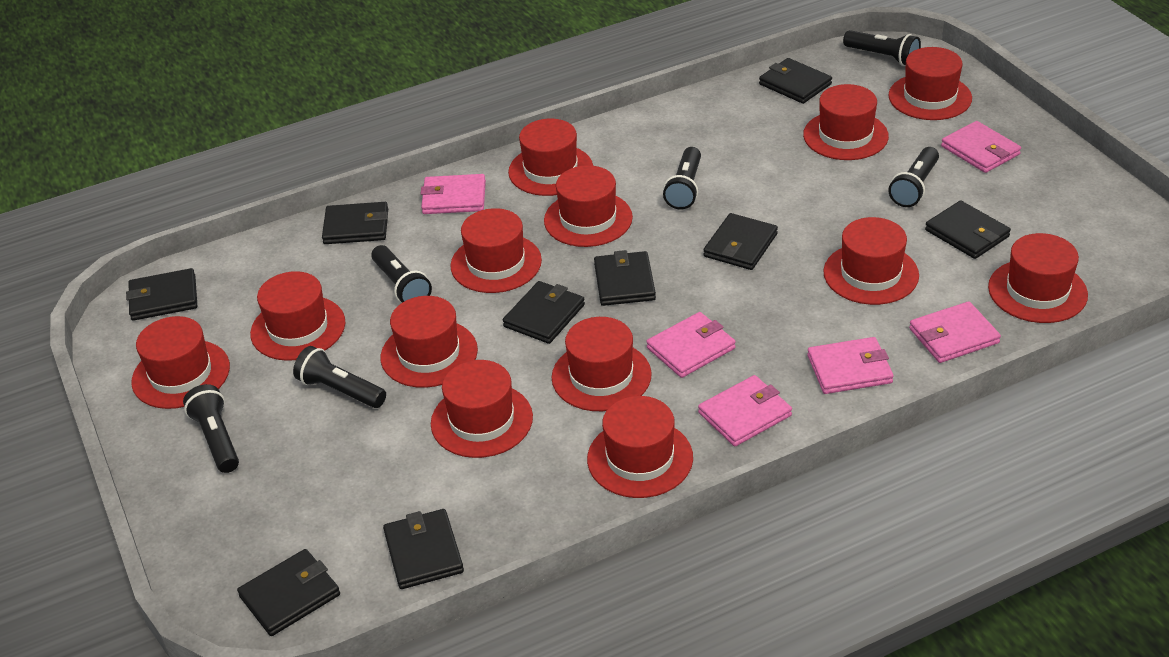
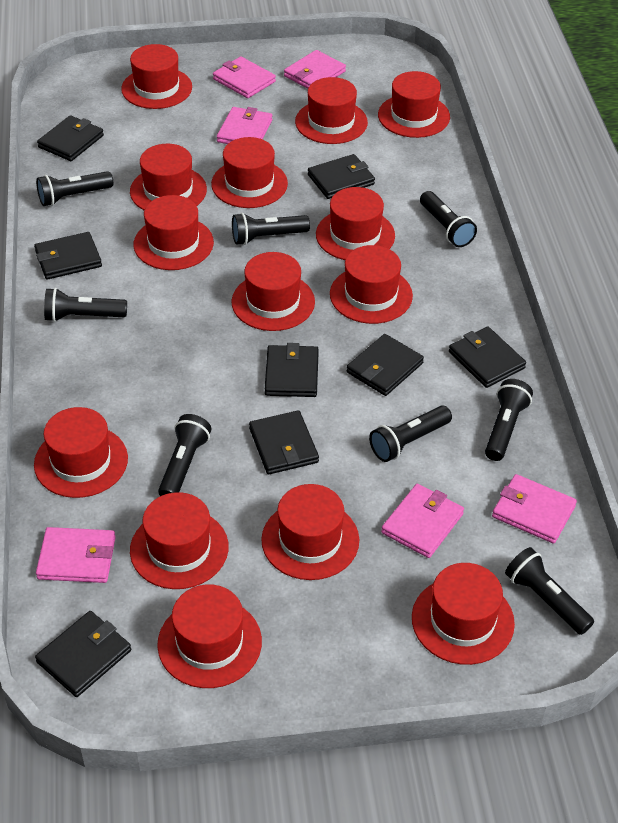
black flashlight: 6 -> 8
black wallet: 9 -> 8
red hat: 13 -> 14

